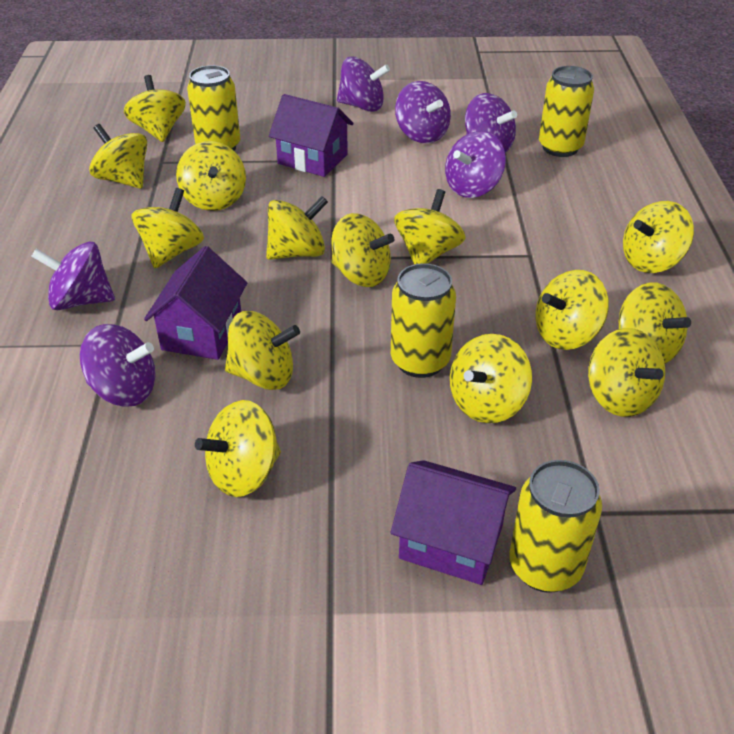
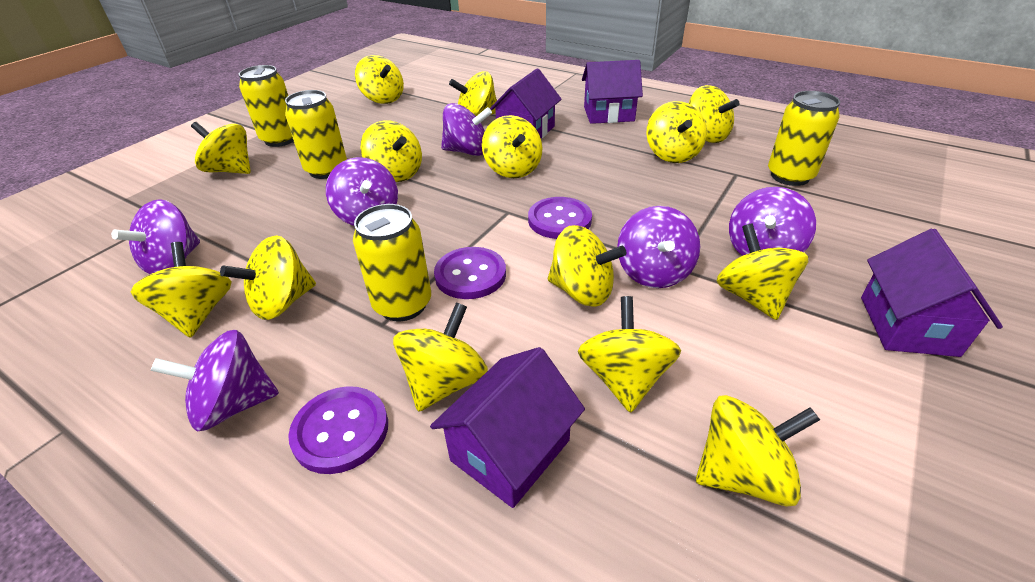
purple button: 0 -> 3
purple house: 3 -> 4

